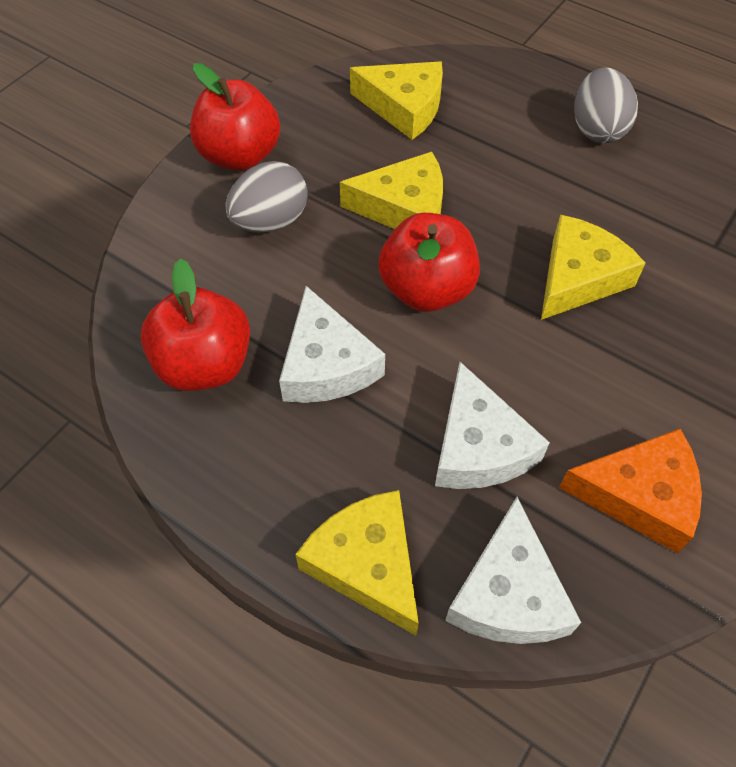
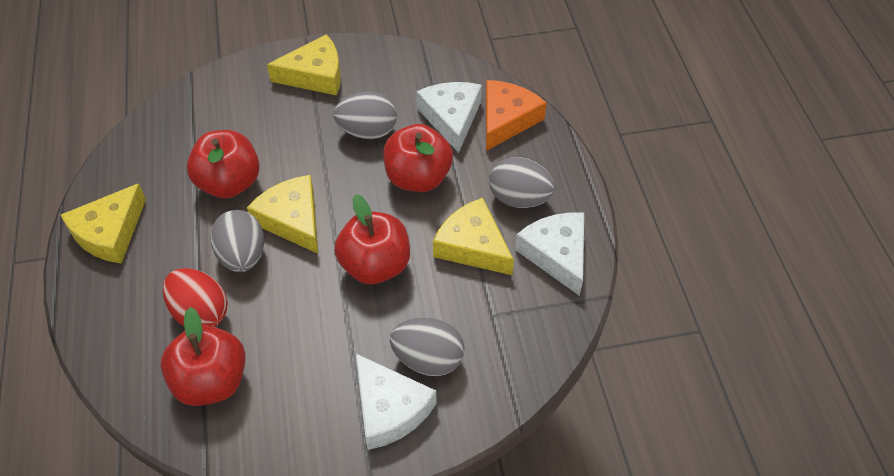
grey egg: 2 -> 4
red apple: 3 -> 4
red egg: 0 -> 1

